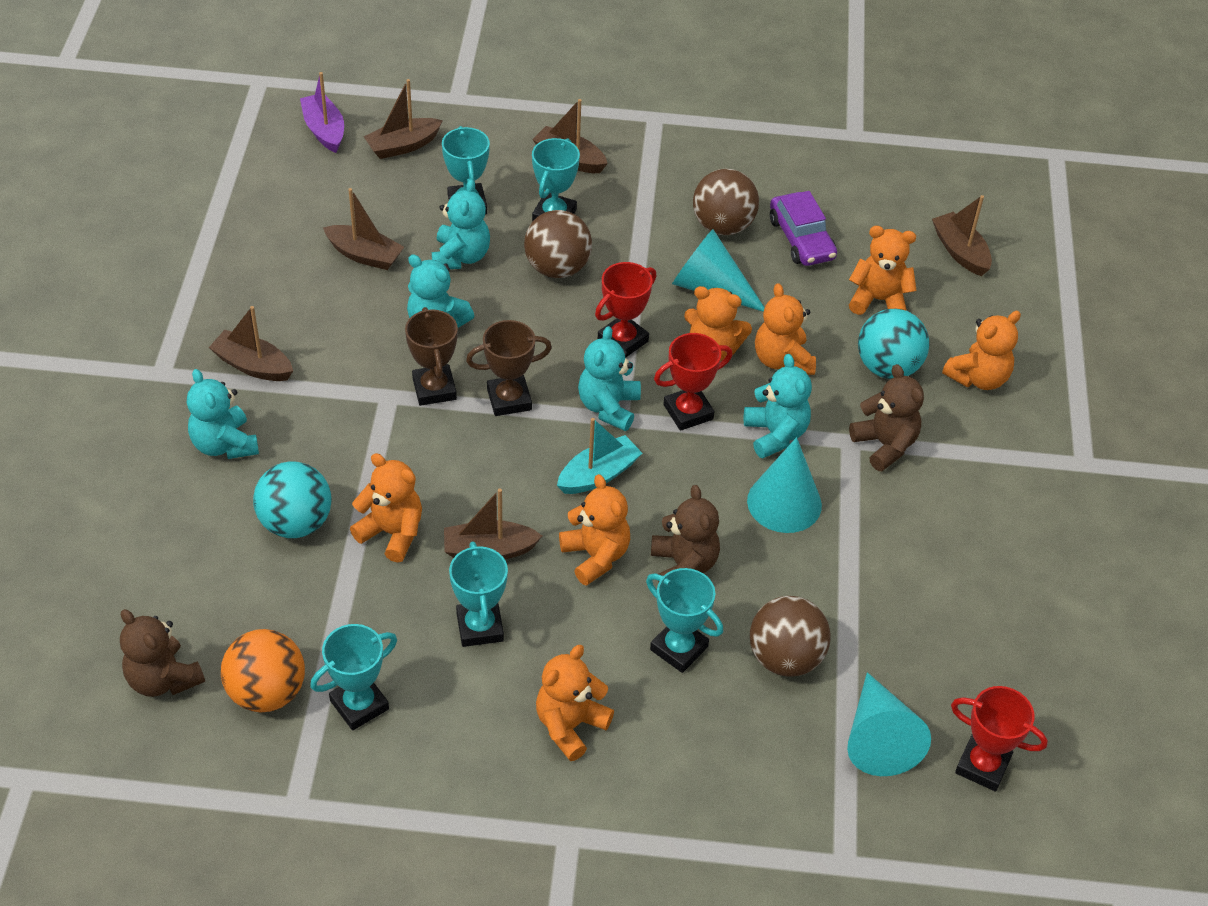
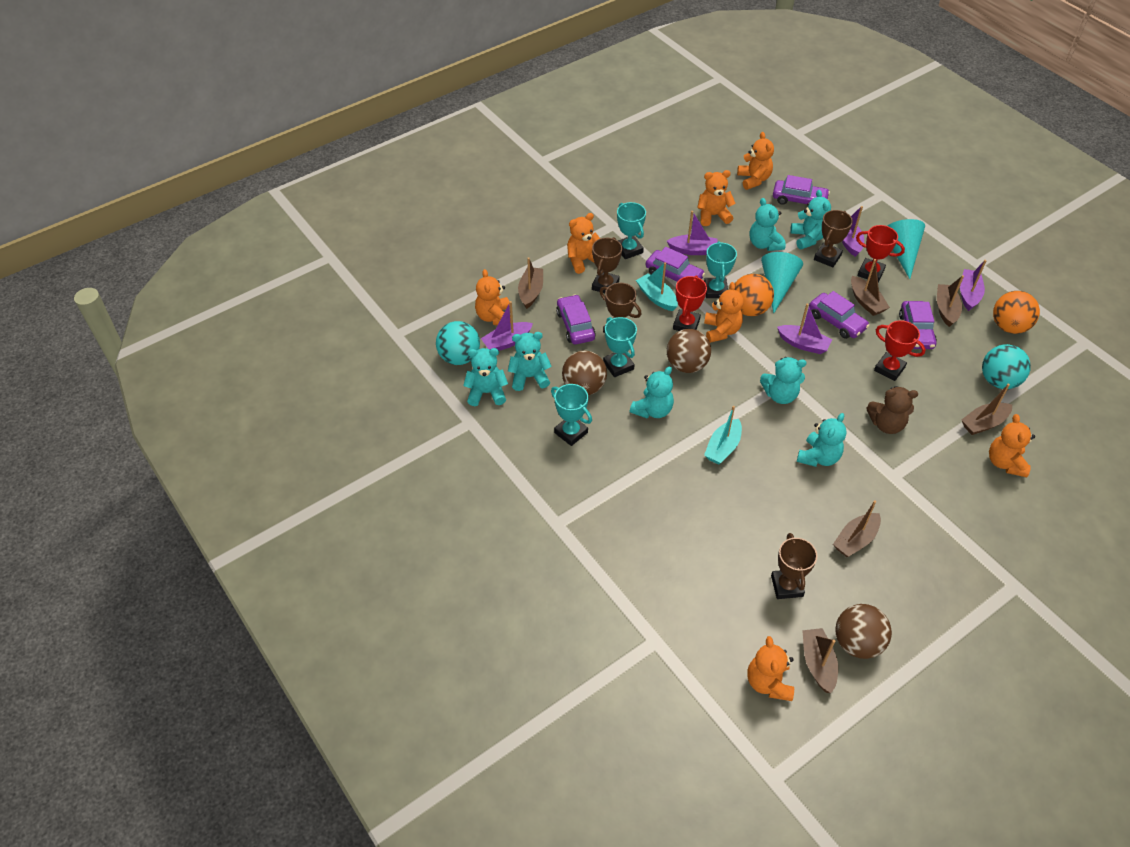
brown teddy bear: 3 -> 1
brown trophy: 2 -> 4
orange ball: 1 -> 2
purple boat: 1 -> 5
purple car: 1 -> 5
turquoise boat: 1 -> 2
turquoise cone: 3 -> 2
turquoise teddy bear: 5 -> 7
turquoise trophy: 5 -> 4

